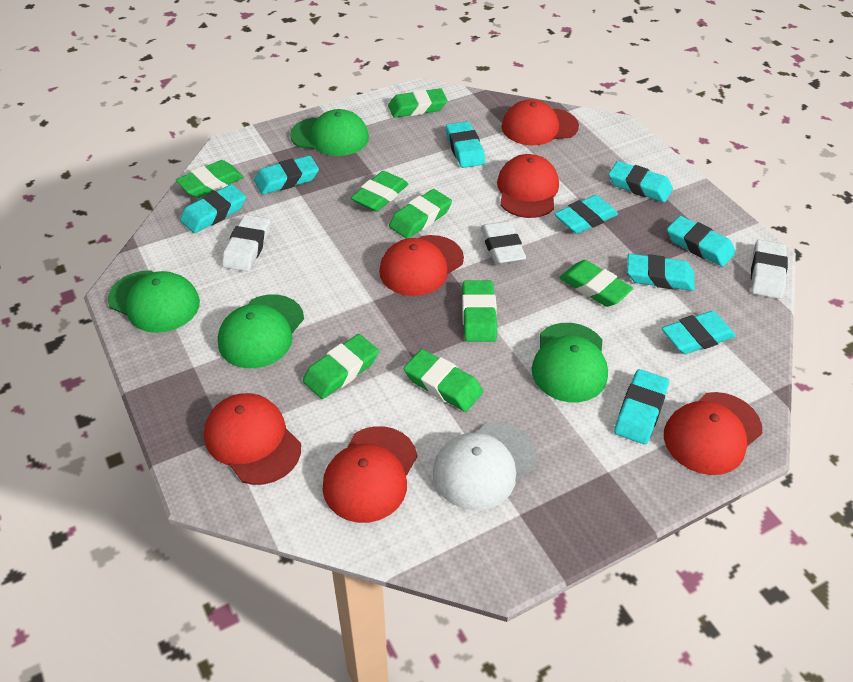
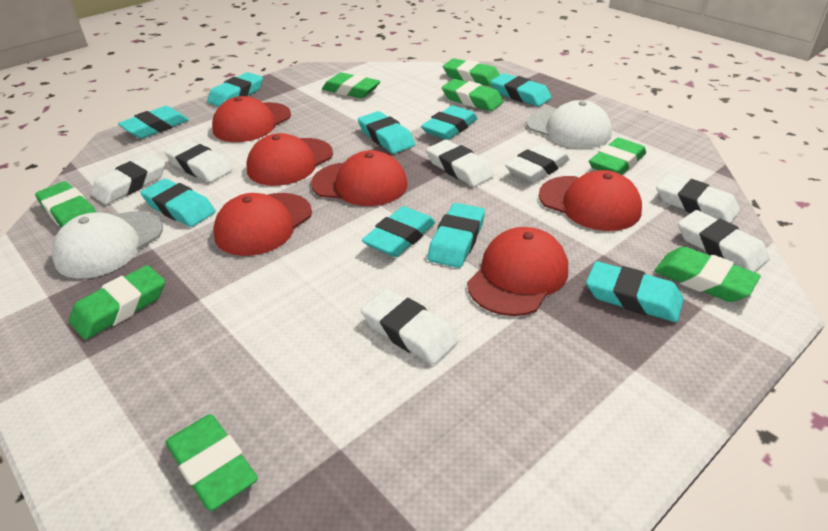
green cap: 4 -> 0
white cap: 1 -> 2
white eraser: 3 -> 7

